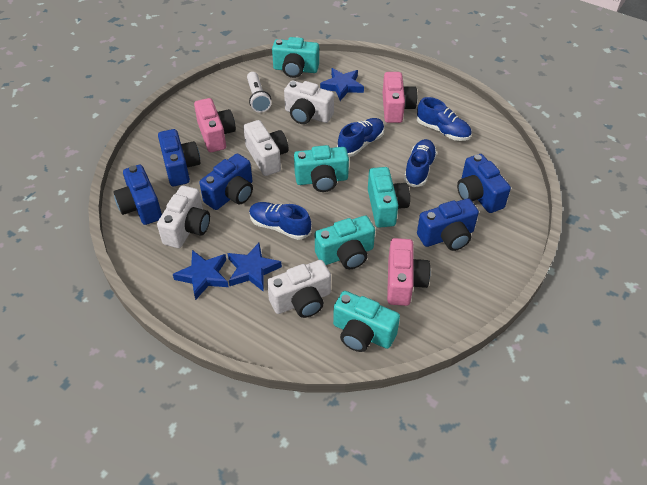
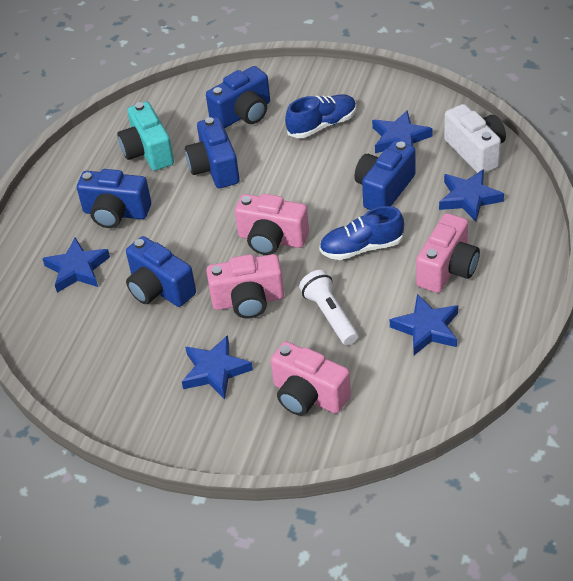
blue shoe: 4 -> 2
blue star: 3 -> 5
pink camera: 3 -> 4
turquoise camera: 5 -> 1
white camera: 4 -> 1

